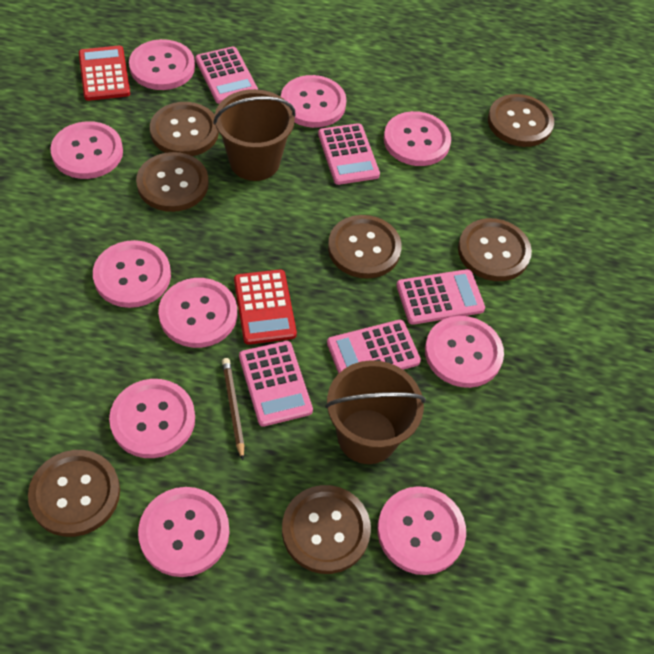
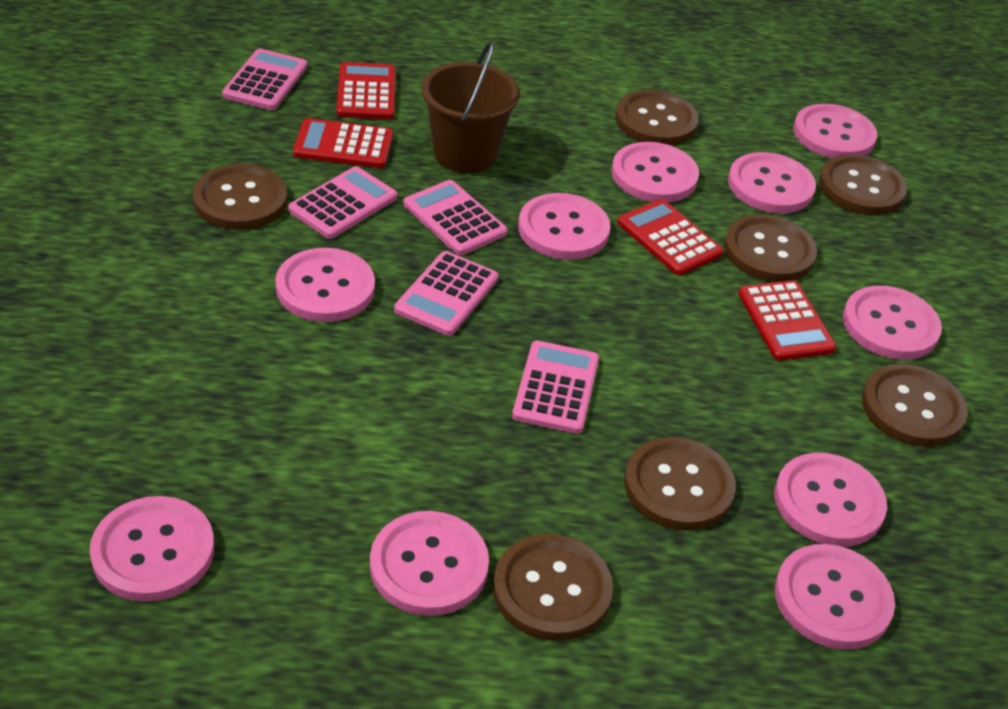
brown bucket: 2 -> 1
brown pencil: 1 -> 0
red calculator: 2 -> 4

